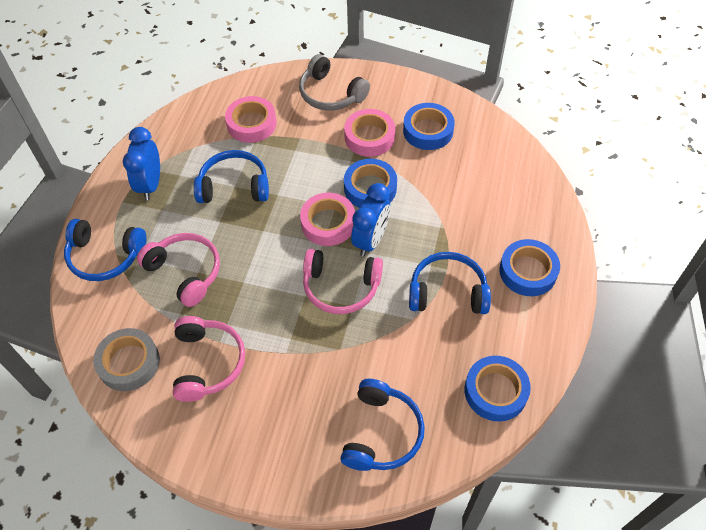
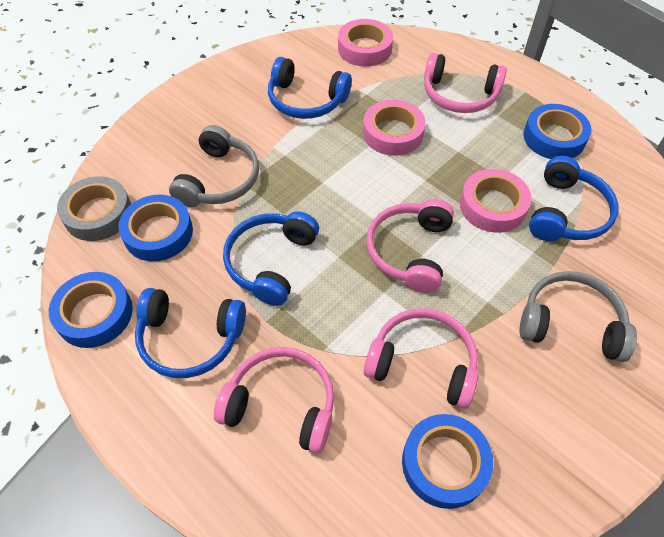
blue clock: 2 -> 0
grey headphones: 1 -> 2
pink headphones: 3 -> 4

